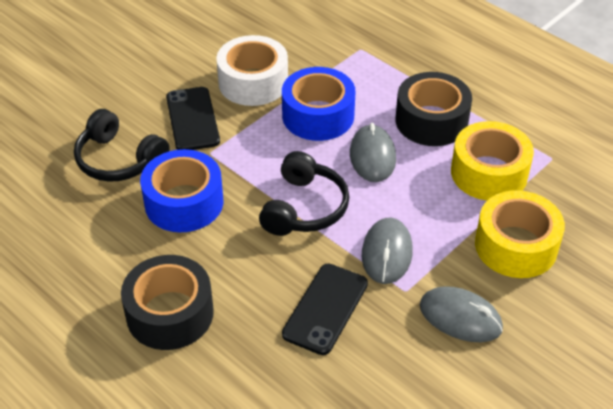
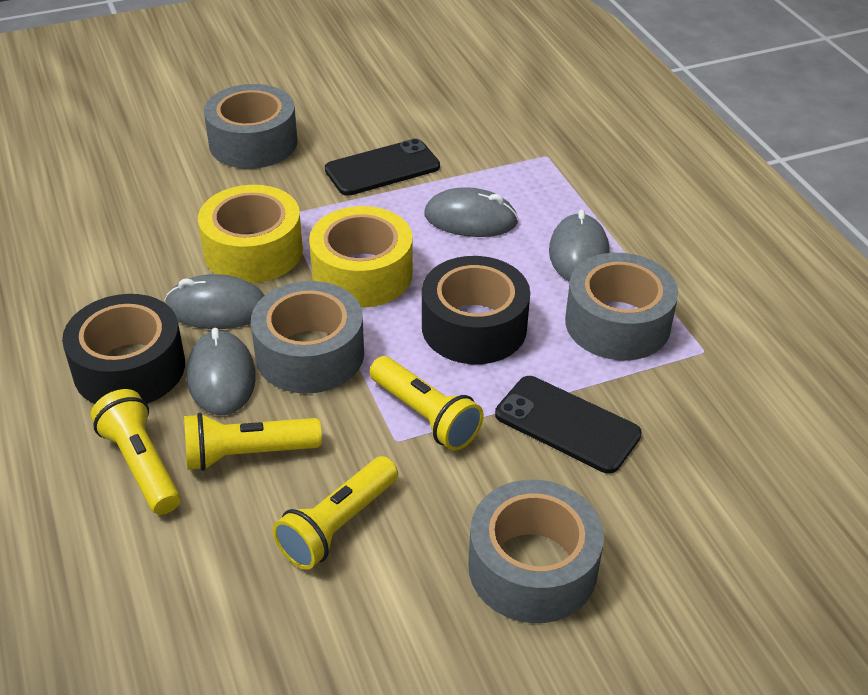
black headphones: 2 -> 0
blue tape: 2 -> 0
grey mouse: 3 -> 4
grey tape: 0 -> 4
white tape: 1 -> 0
yellow flashlight: 0 -> 4

